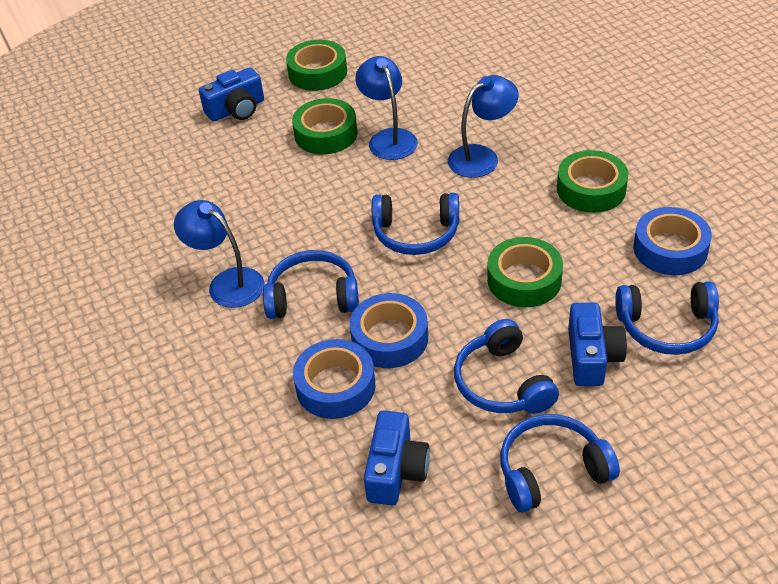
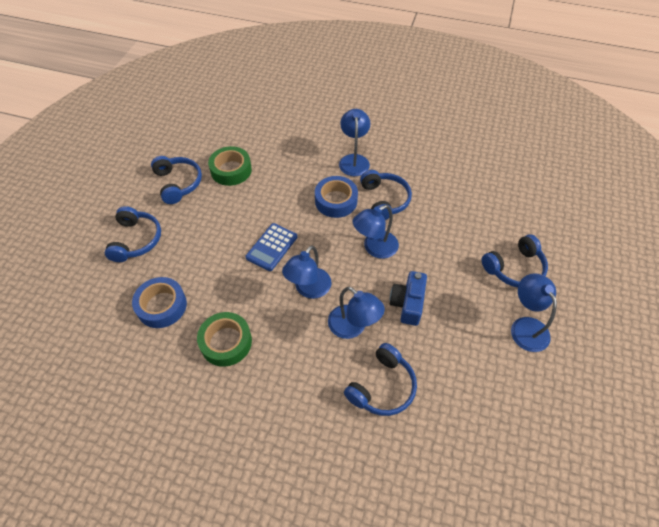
blue calculator: 0 -> 1
blue camera: 3 -> 1
blue lamp: 3 -> 5
blue tape: 3 -> 2
green tape: 4 -> 2

